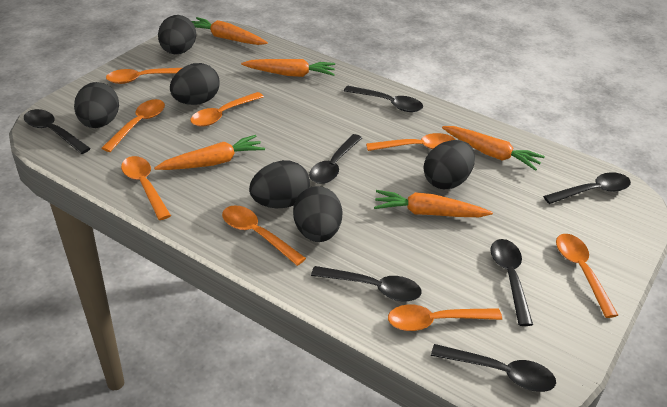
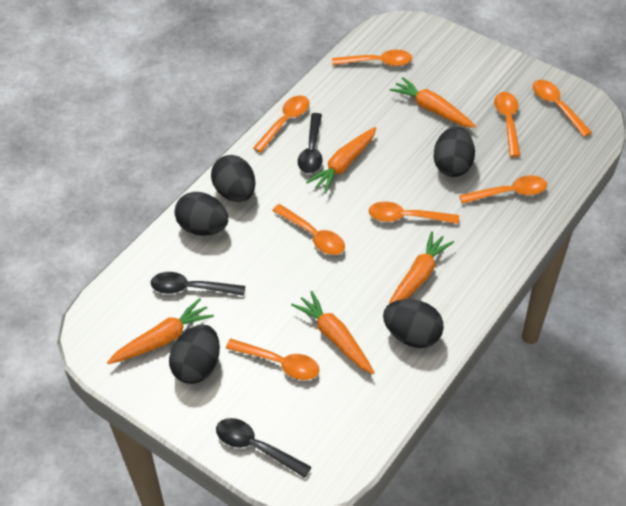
black egg: 6 -> 5
black spoon: 7 -> 3

